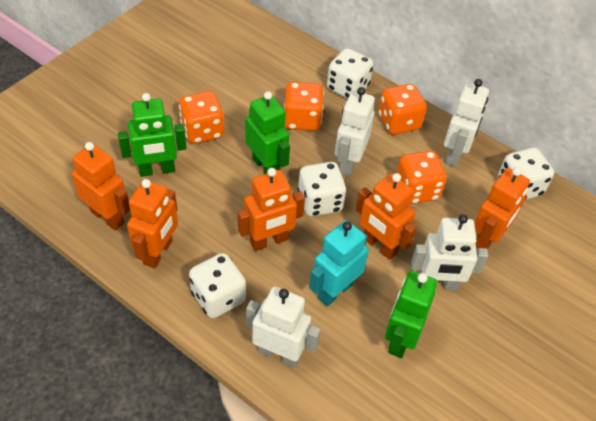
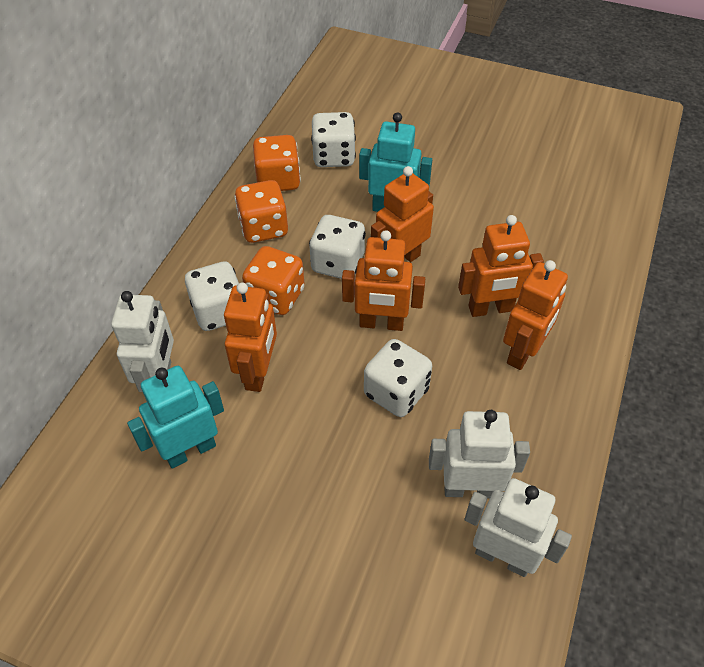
green robot: 3 -> 0
orange dice: 4 -> 3
turquoise robot: 1 -> 2
white robot: 4 -> 3

